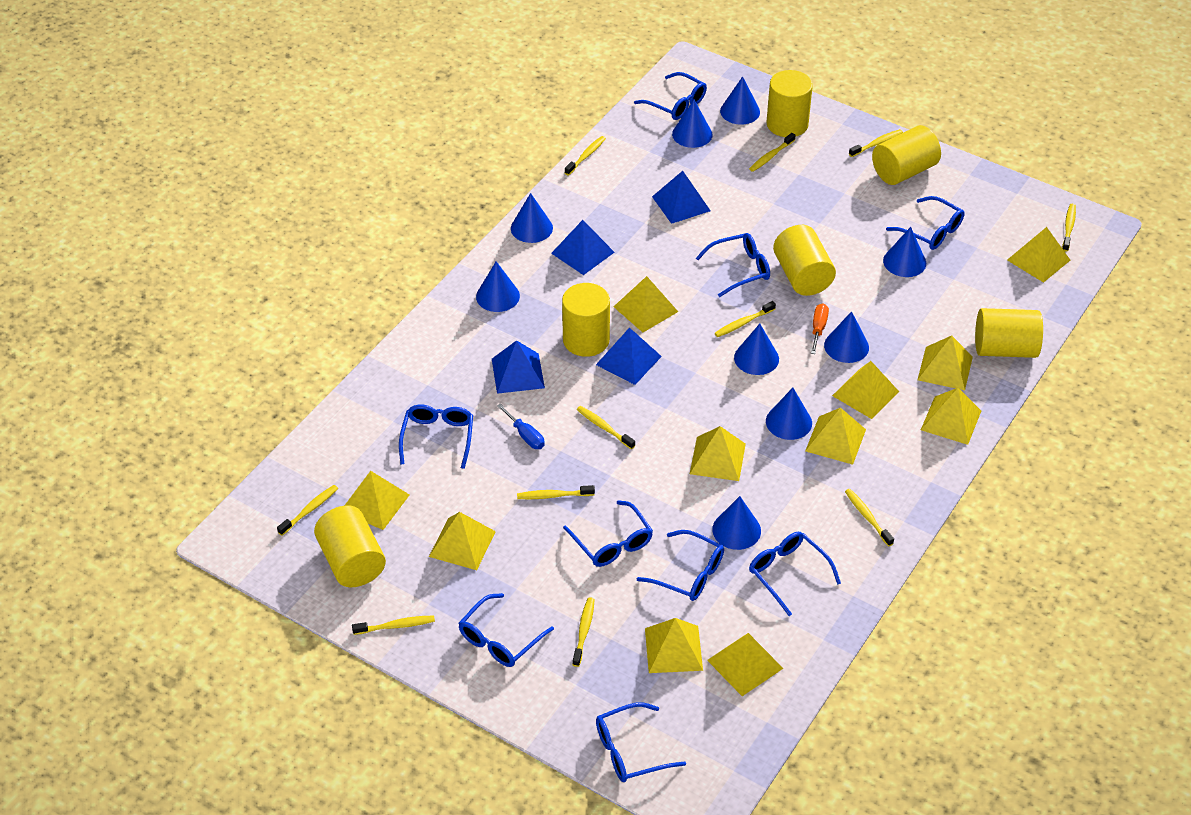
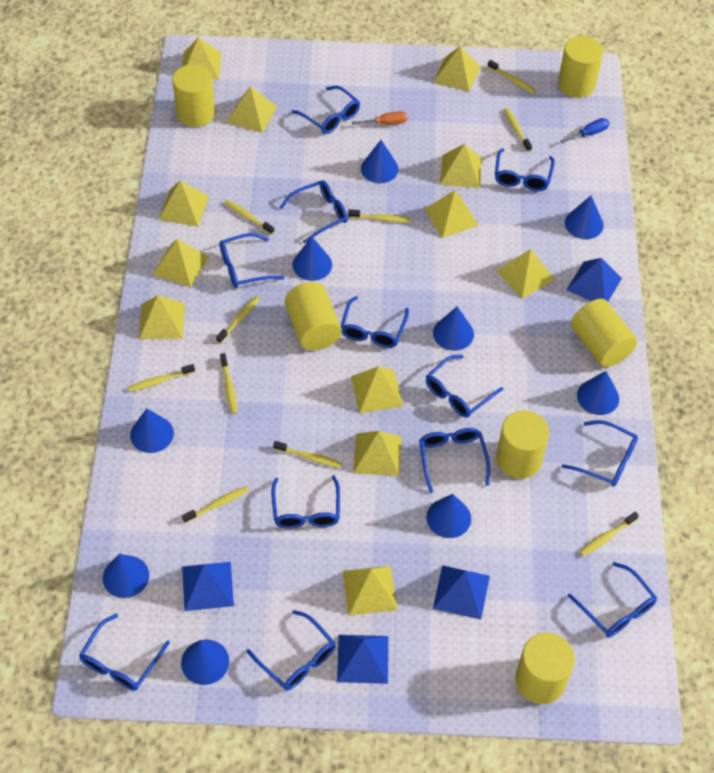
blue glasses: 9 -> 12
yellow pyramid: 11 -> 12
yellow toothbrush: 11 -> 10

